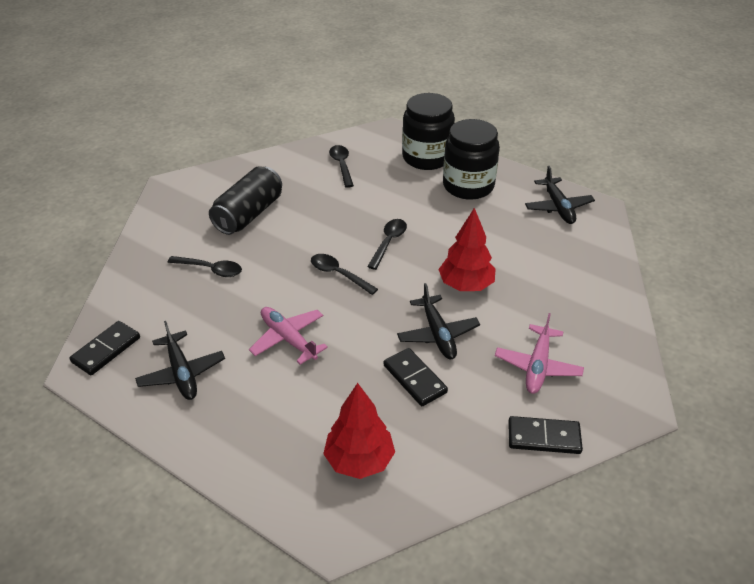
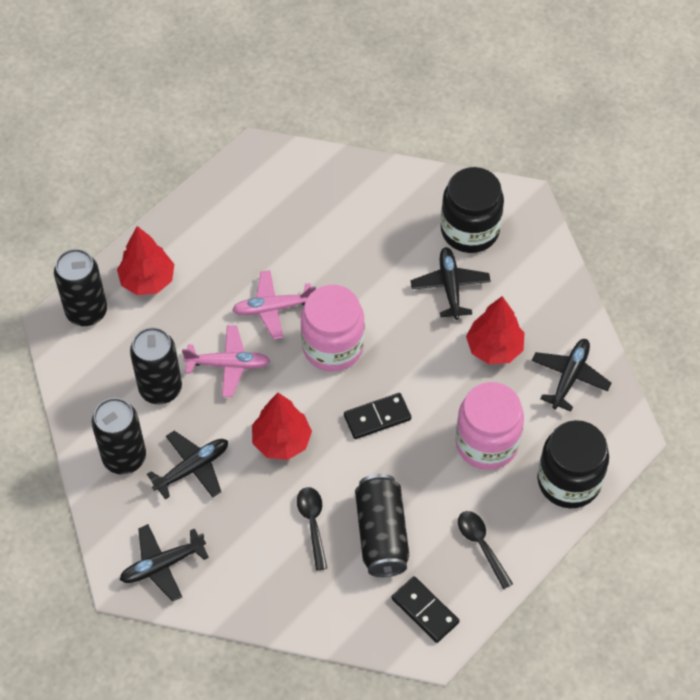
black can: 1 -> 4
black domino: 3 -> 2
black plane: 3 -> 4
black spoon: 4 -> 2
pink jar: 0 -> 2
red tree: 2 -> 3

